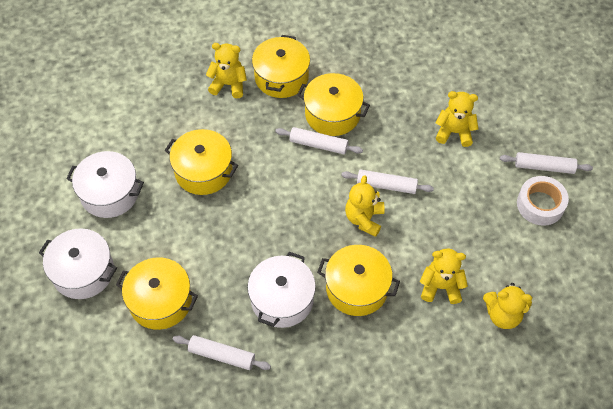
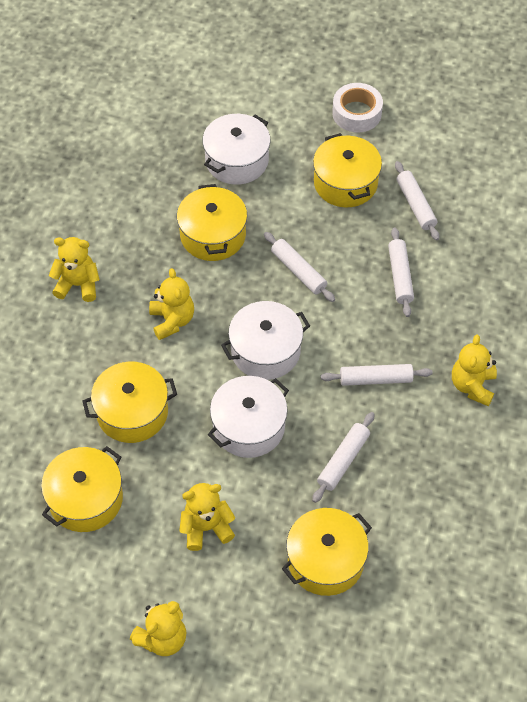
white rolling pin: 4 -> 5

